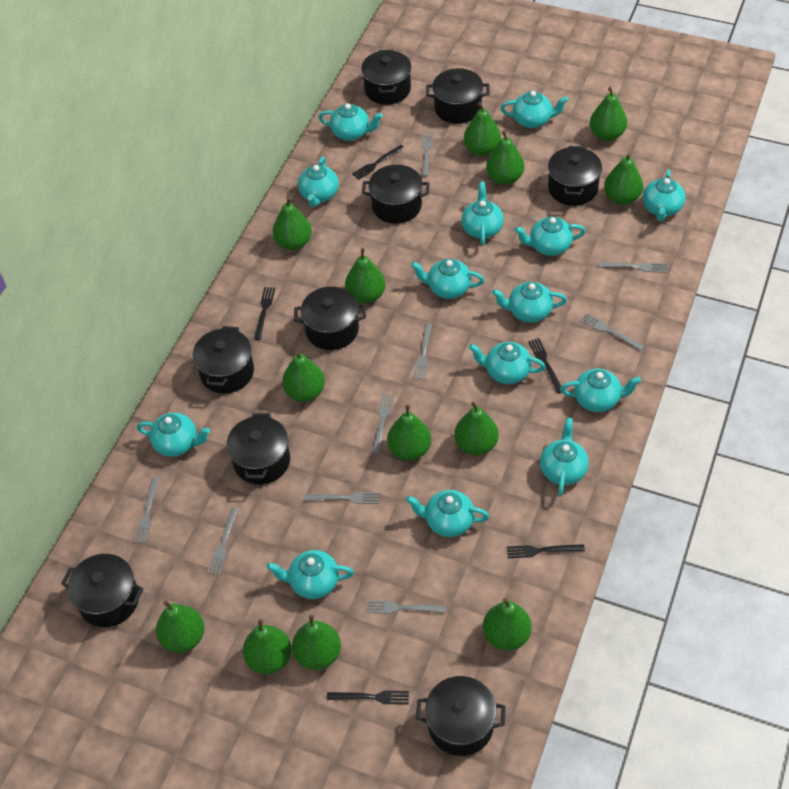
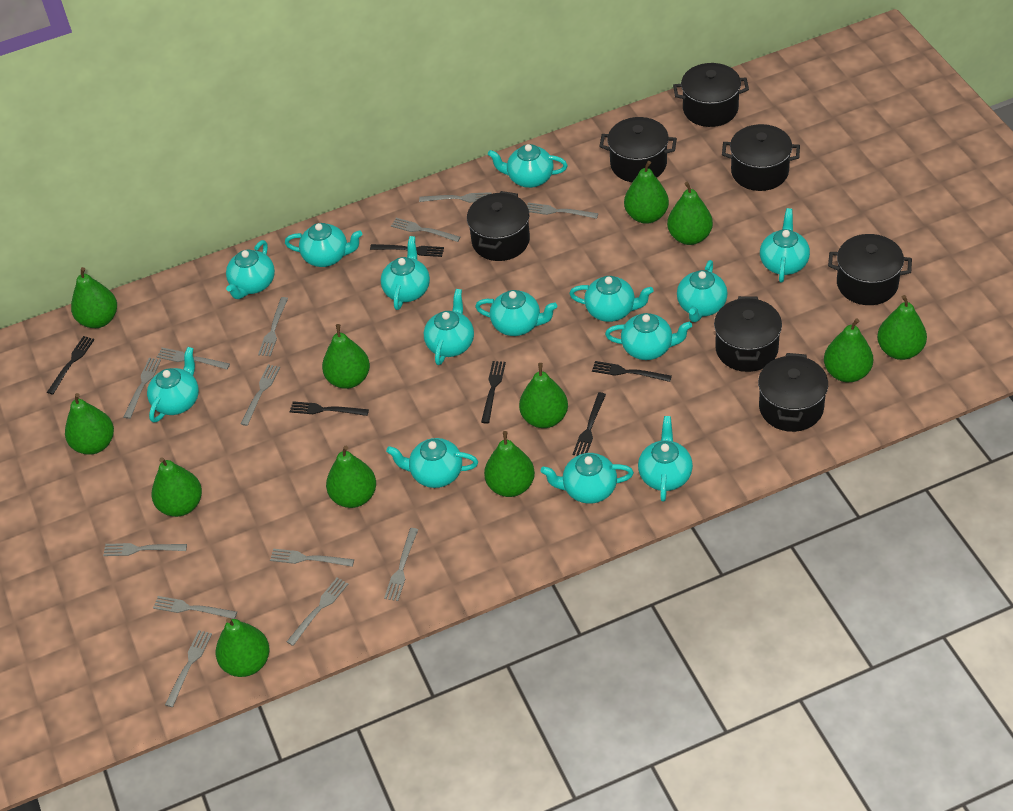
black fork: 5 -> 6
black pot: 9 -> 7
green pear: 13 -> 12
grey fork: 9 -> 13

